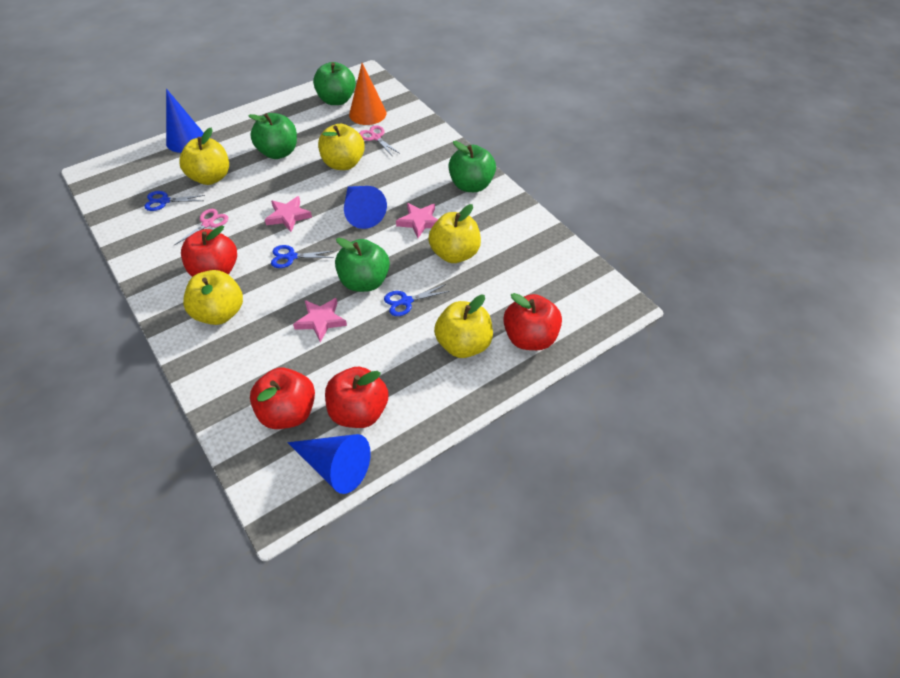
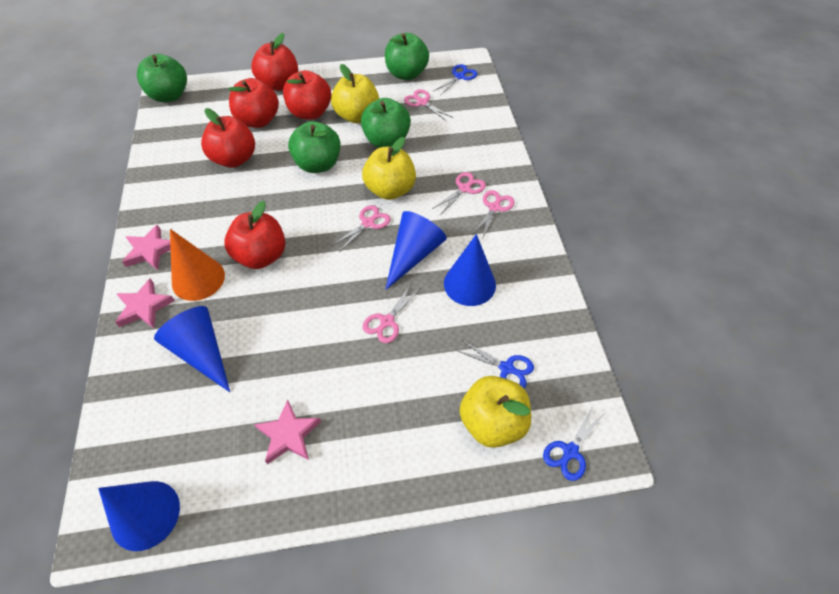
blue cone: 3 -> 4
pink scissors: 2 -> 5
red apple: 4 -> 5
yellow apple: 5 -> 3

